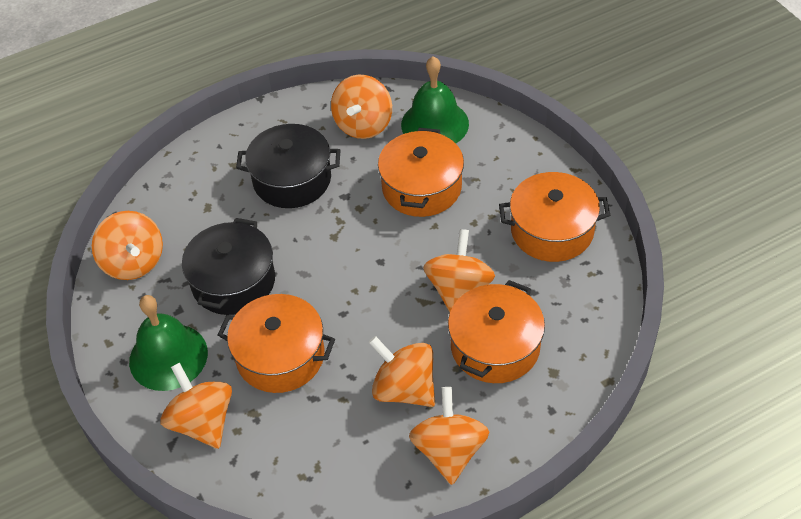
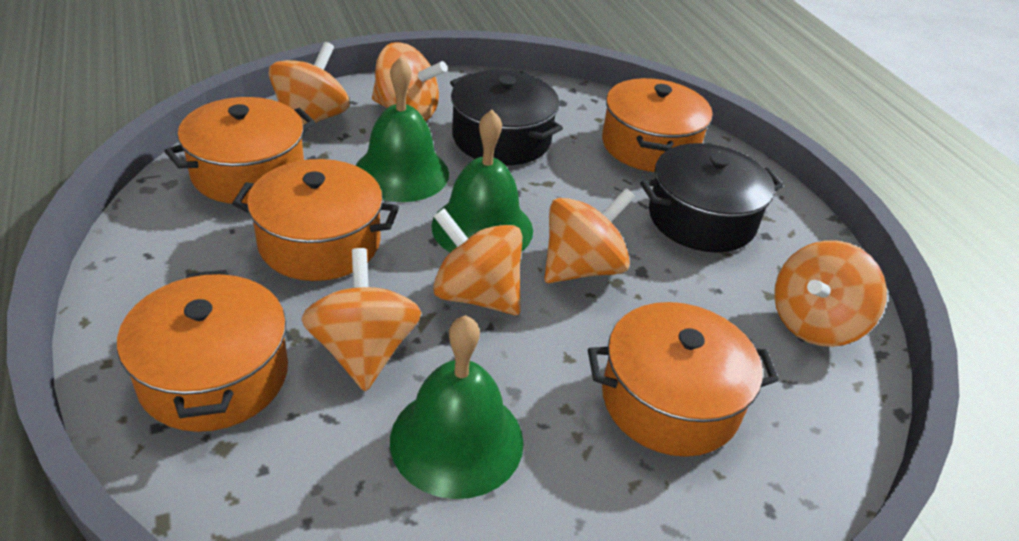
green bell: 2 -> 3
orange pot: 4 -> 5

